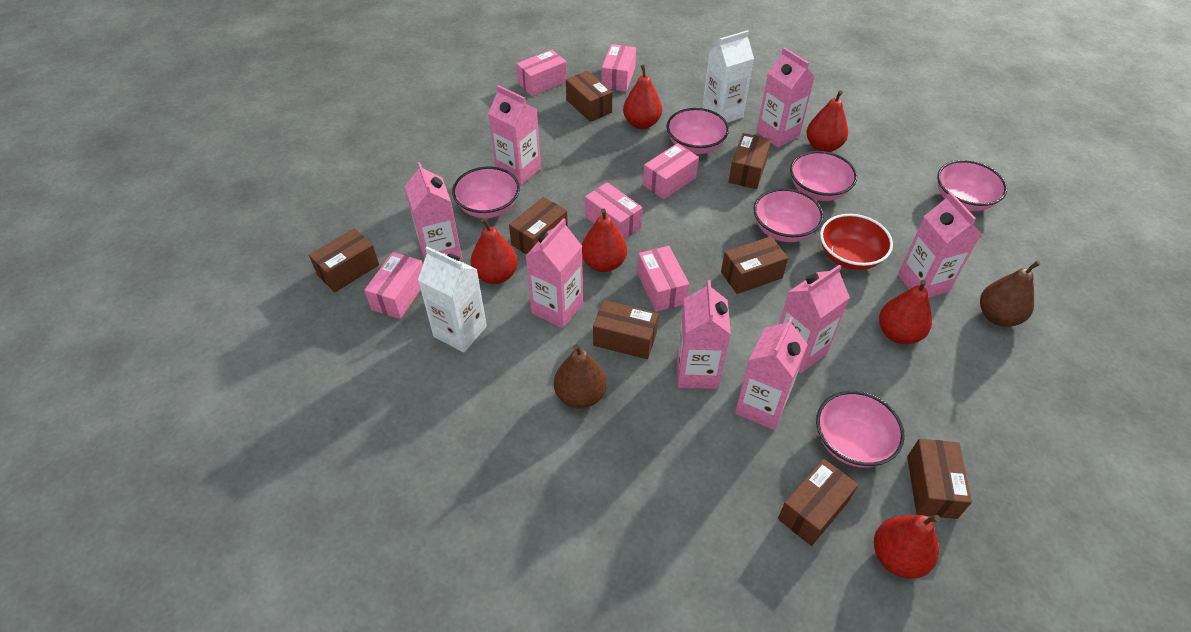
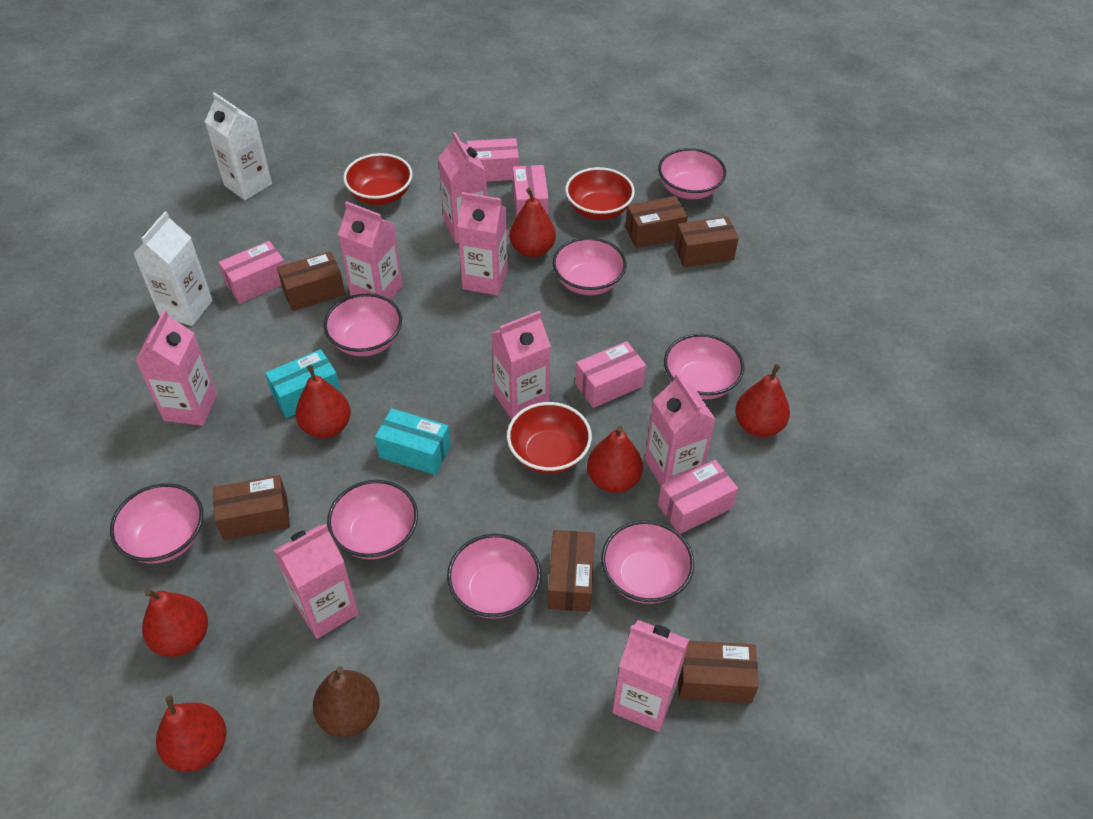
brown box: 8 -> 6
brown pear: 2 -> 1
pink bowl: 6 -> 8
pink box: 6 -> 5
red bowl: 1 -> 3
turquoise box: 0 -> 2

